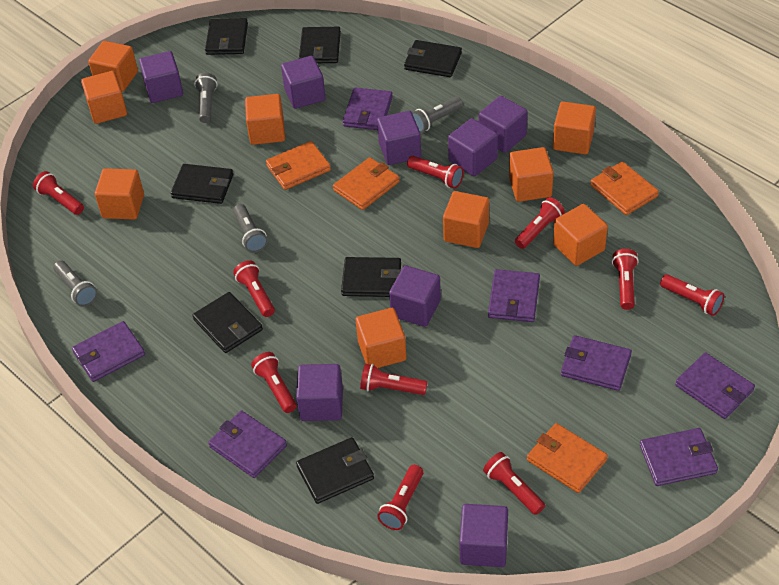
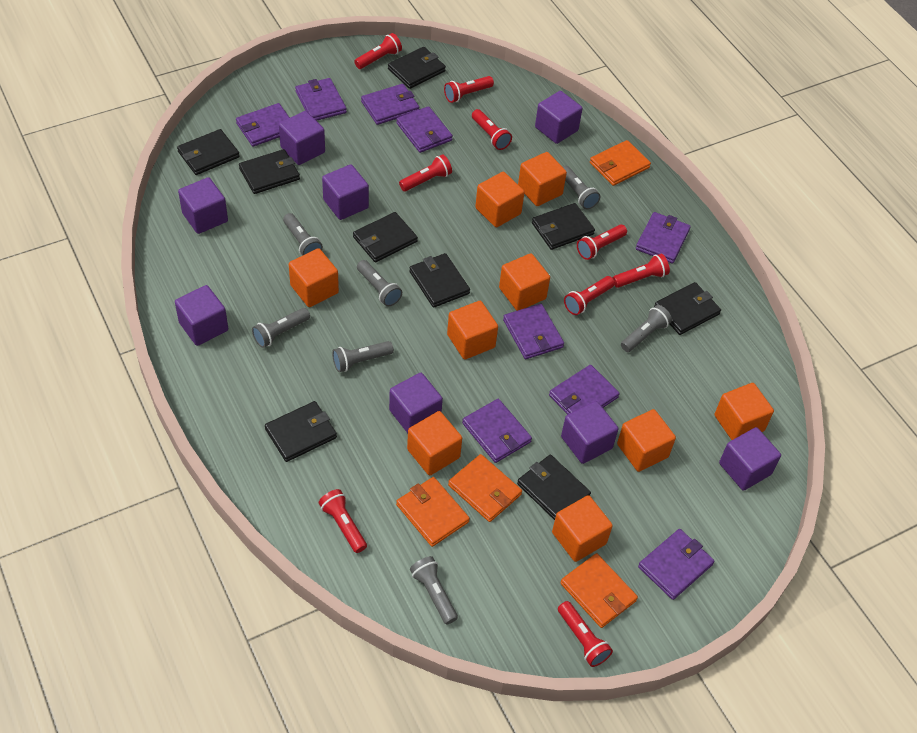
black wallet: 7 -> 9
grey flashlight: 4 -> 7
purple wallet: 7 -> 9
red flashlight: 10 -> 9

